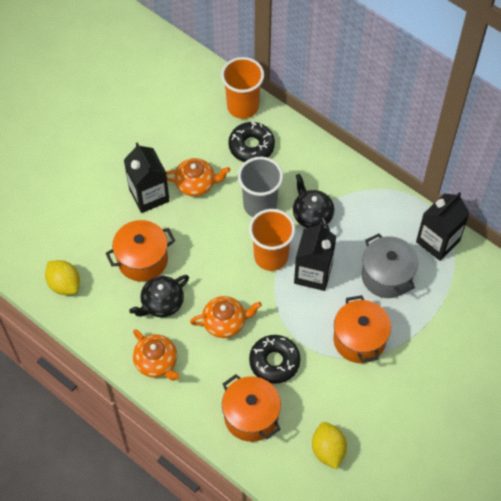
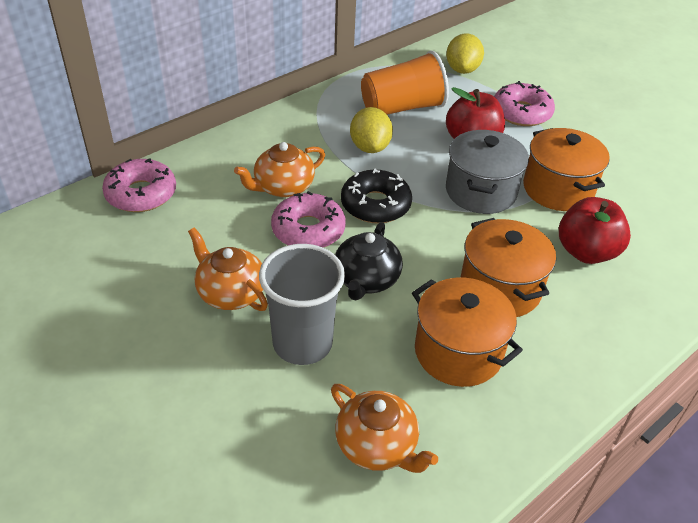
black carton: 3 -> 0
black donut: 2 -> 1
black teapot: 2 -> 1
orange cup: 2 -> 1
pink donut: 0 -> 3
red apple: 0 -> 2

